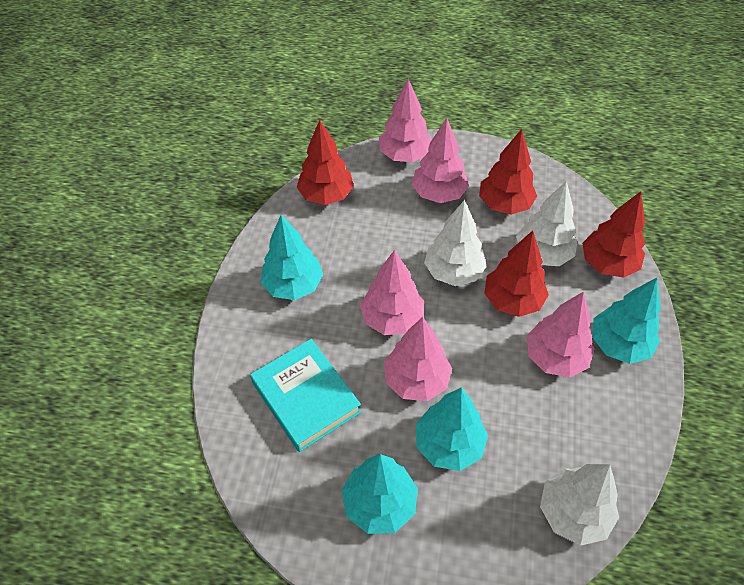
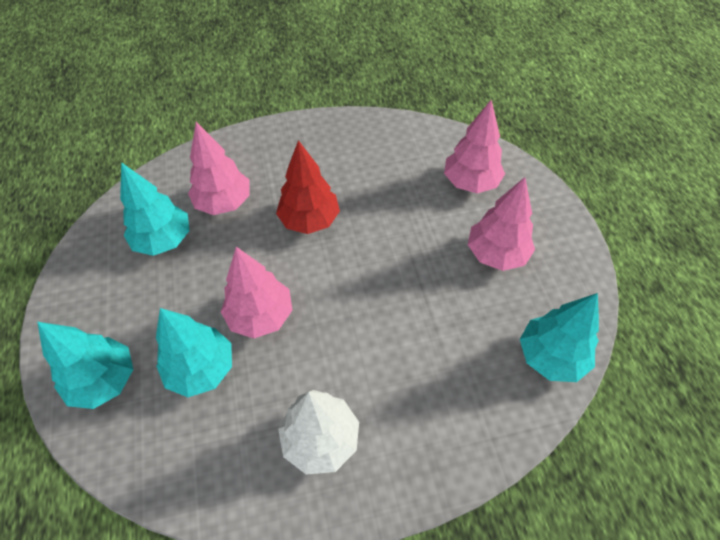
pink tree: 5 -> 4
red tree: 4 -> 1
turquoise book: 1 -> 0
white tree: 3 -> 1

